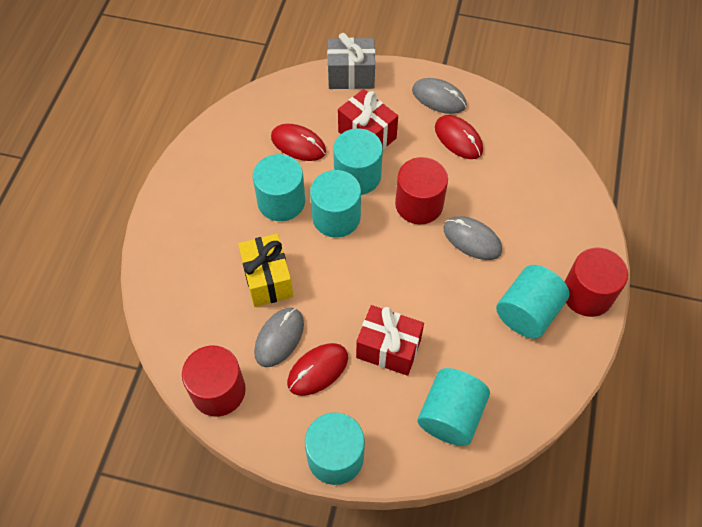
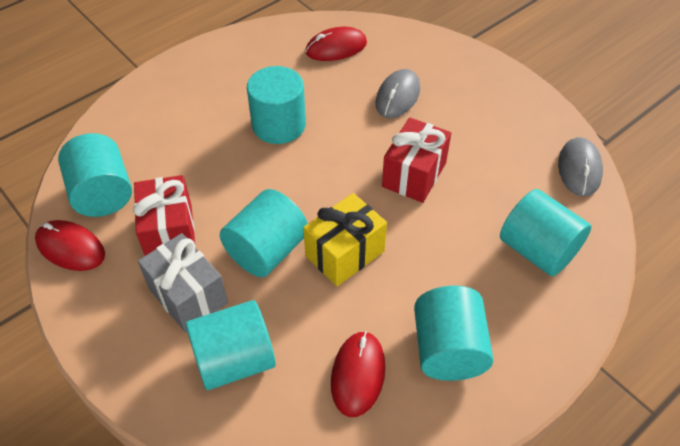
grey mouse: 3 -> 2
red cylinder: 3 -> 0

